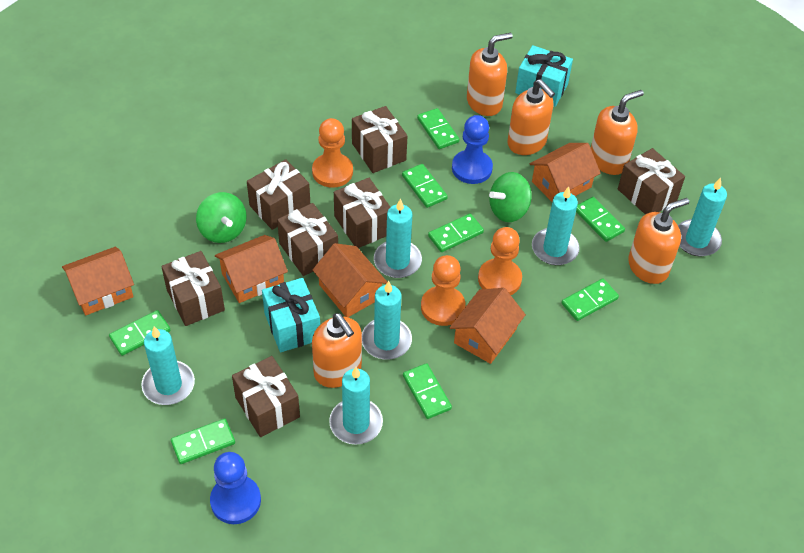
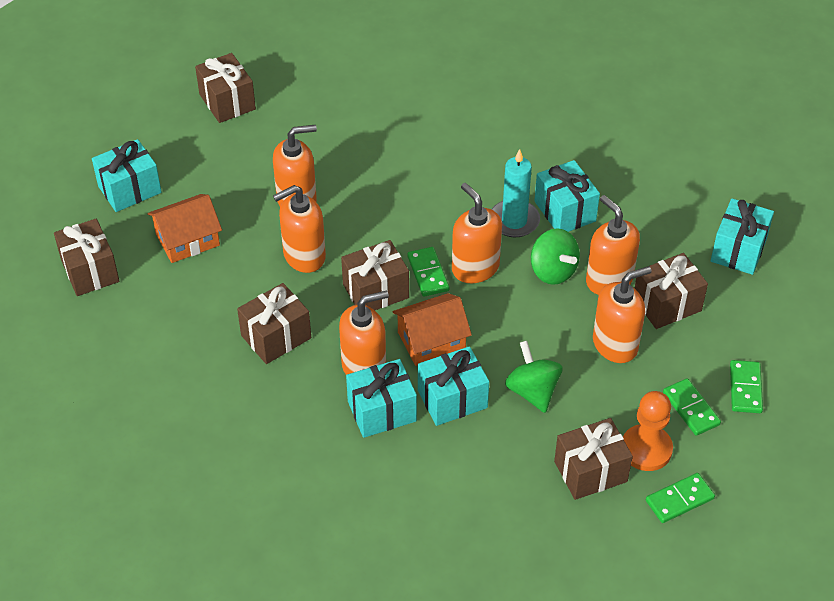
blue pawn: 2 -> 0
brown gift: 7 -> 6
green domino: 8 -> 4
orange house: 5 -> 2
orange pawn: 3 -> 1
orange soap dispenser: 5 -> 6
turquoise candle: 6 -> 1
turquoise gift: 2 -> 5

